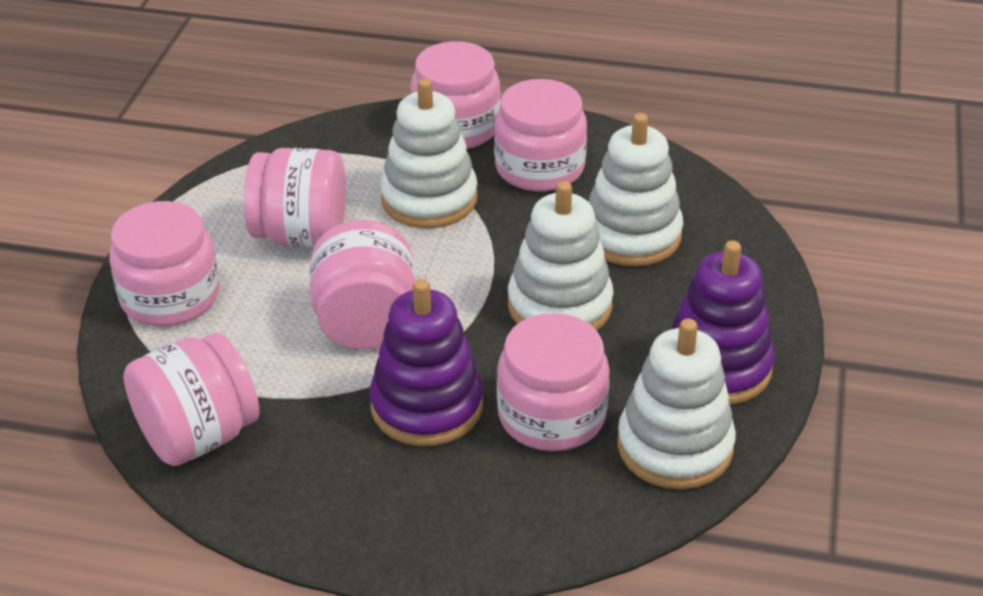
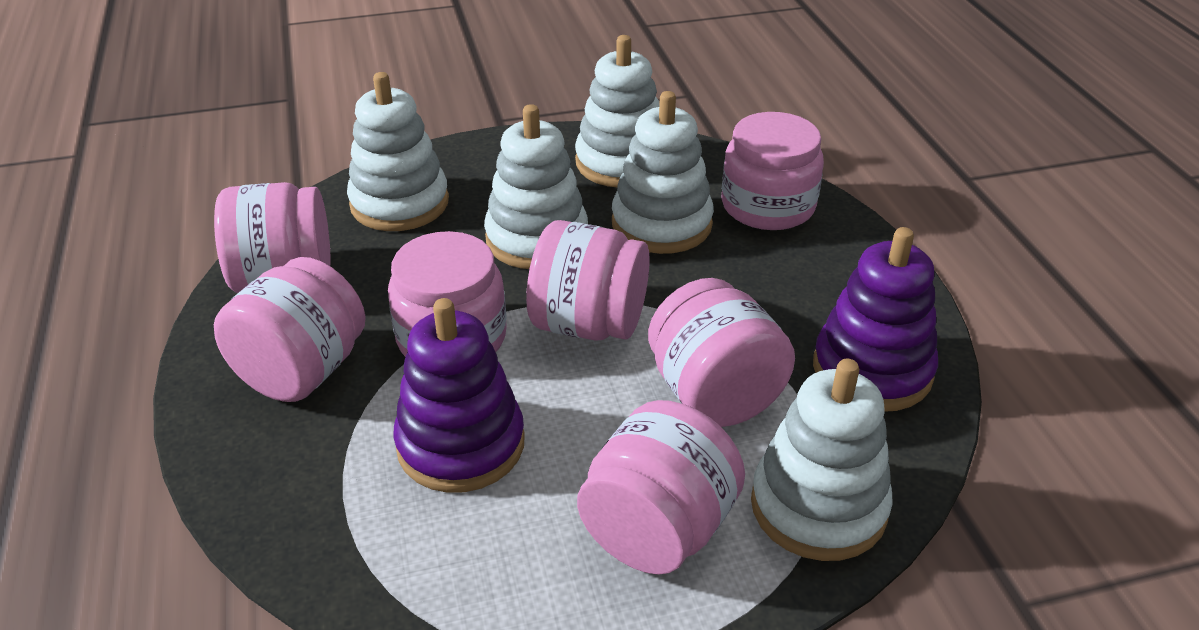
white stacking toy: 4 -> 5

